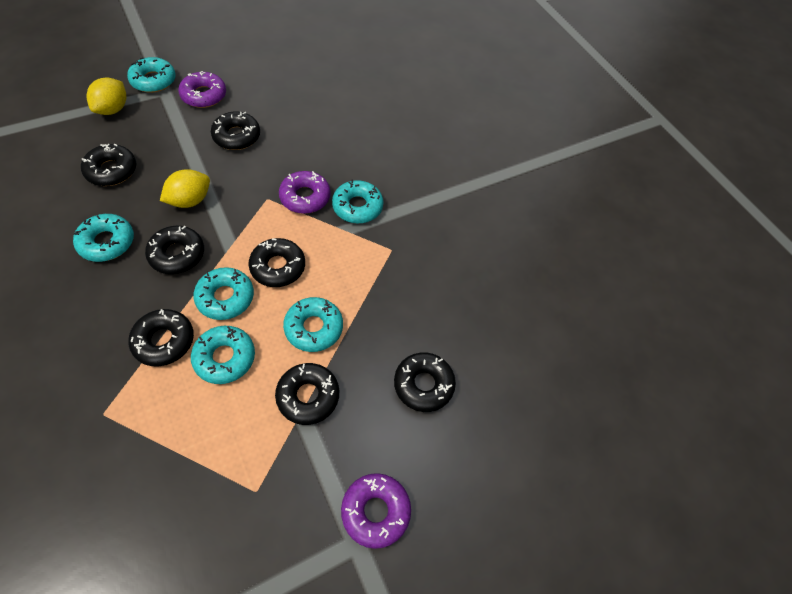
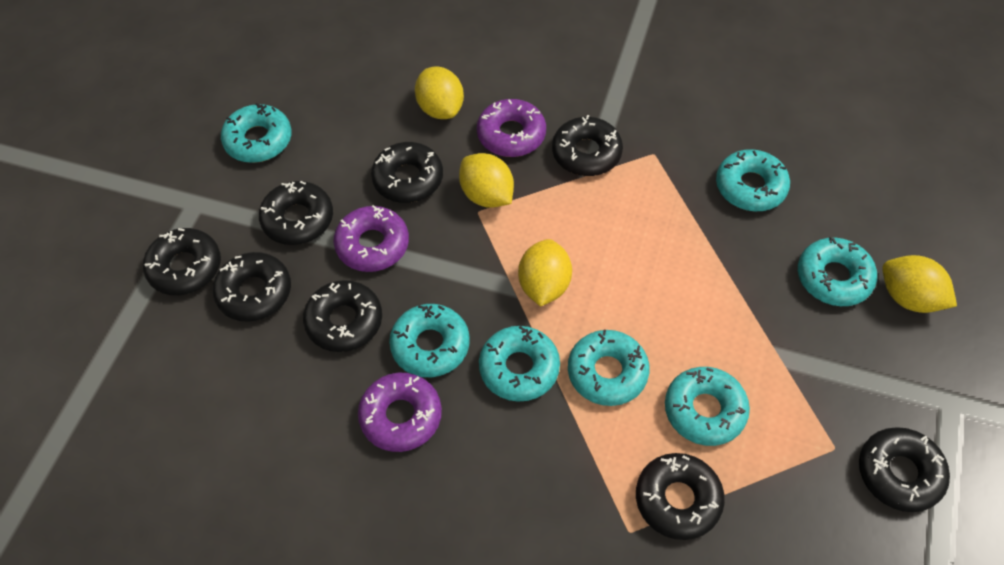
black donut: 7 -> 8
turquoise donut: 6 -> 7
yellow lemon: 2 -> 4

